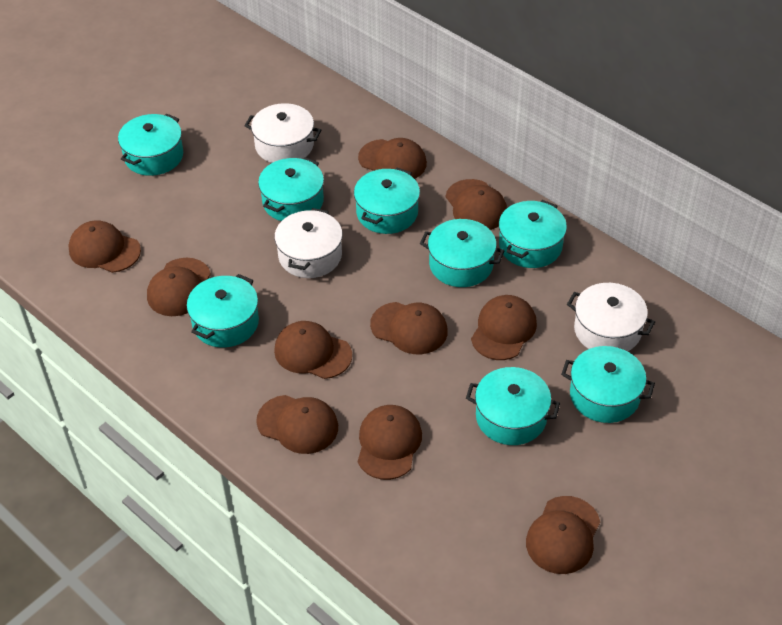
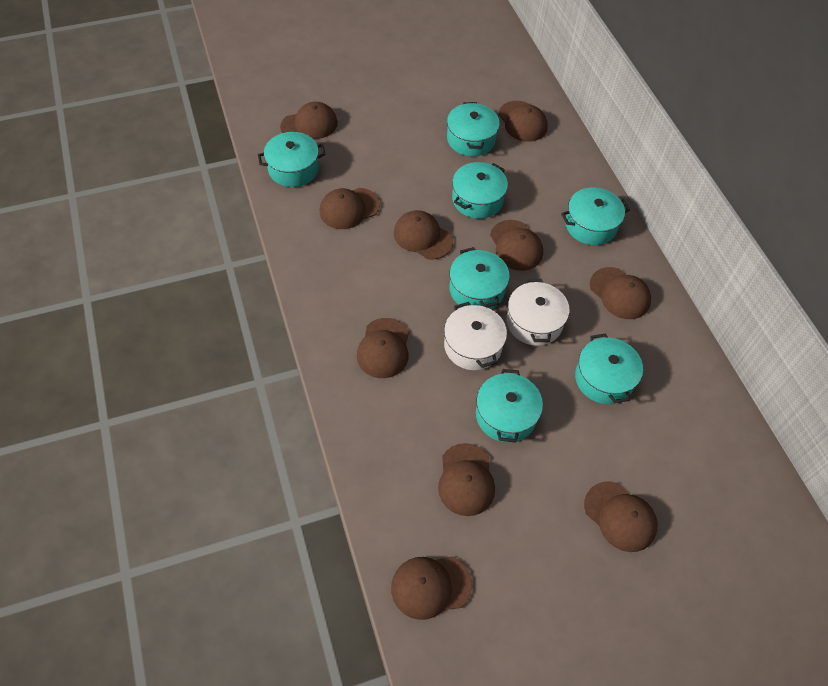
turquoise pot: 8 -> 7
white pot: 3 -> 2

